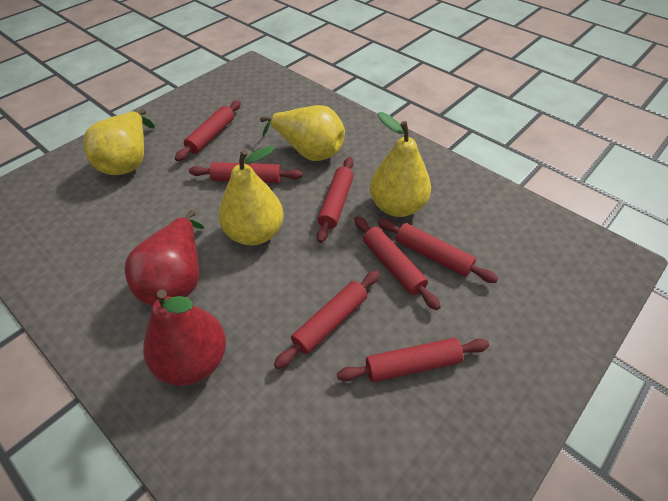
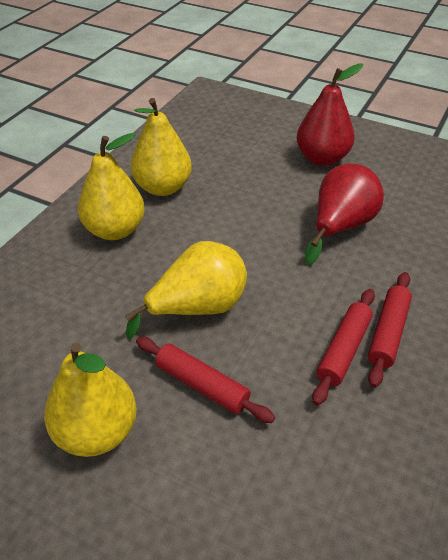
red rolling pin: 7 -> 3

